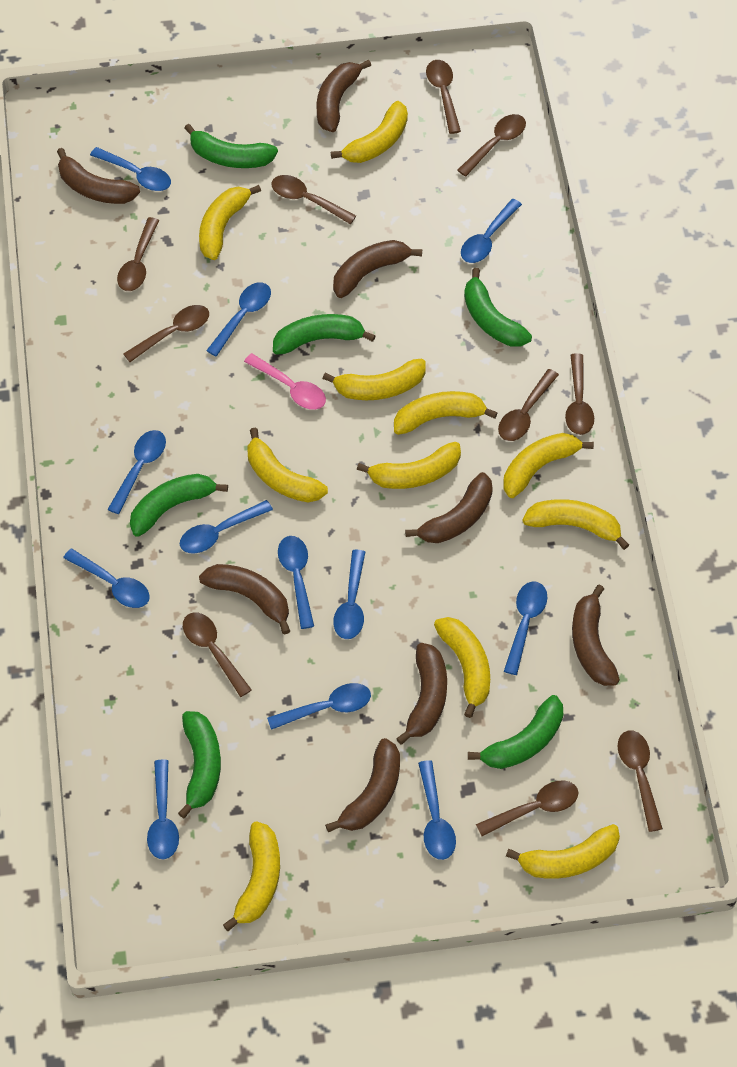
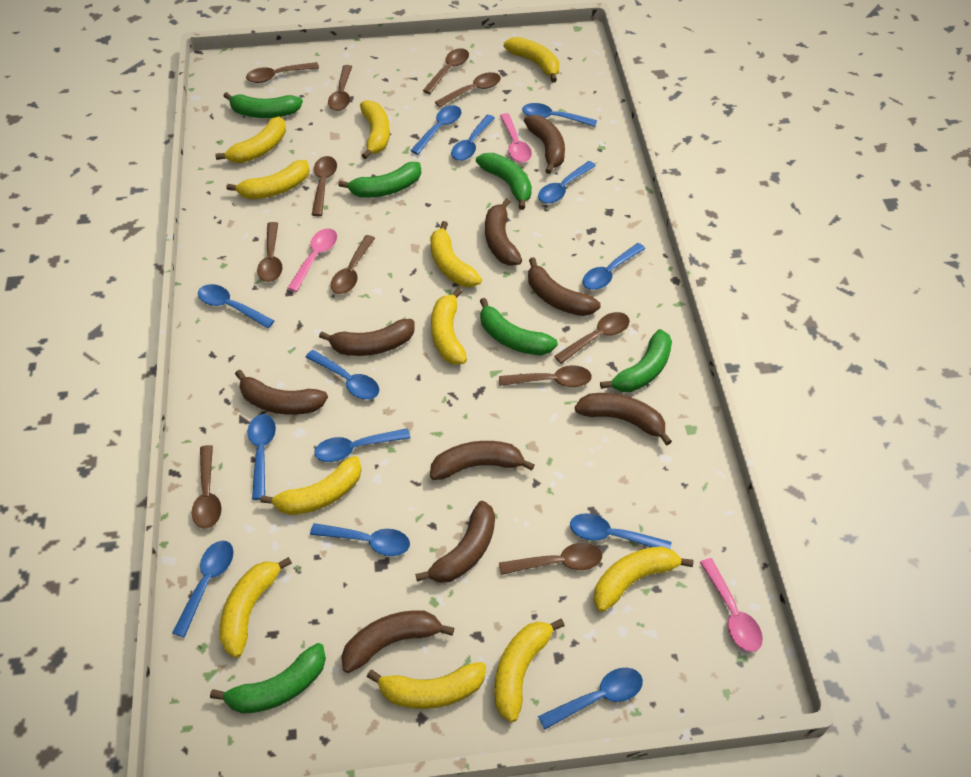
blue spoon: 12 -> 13
brown banana: 8 -> 9
brown spoon: 10 -> 11
pink spoon: 1 -> 3

